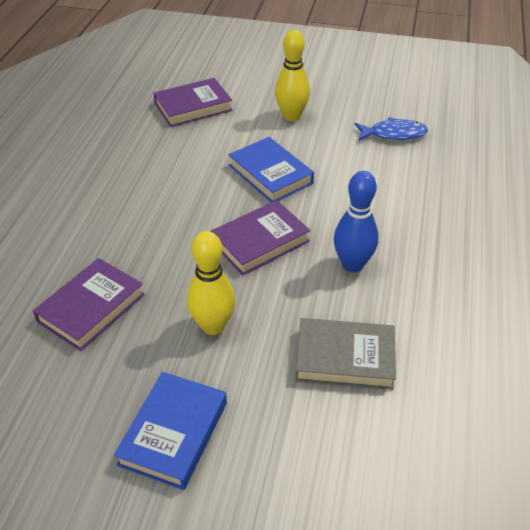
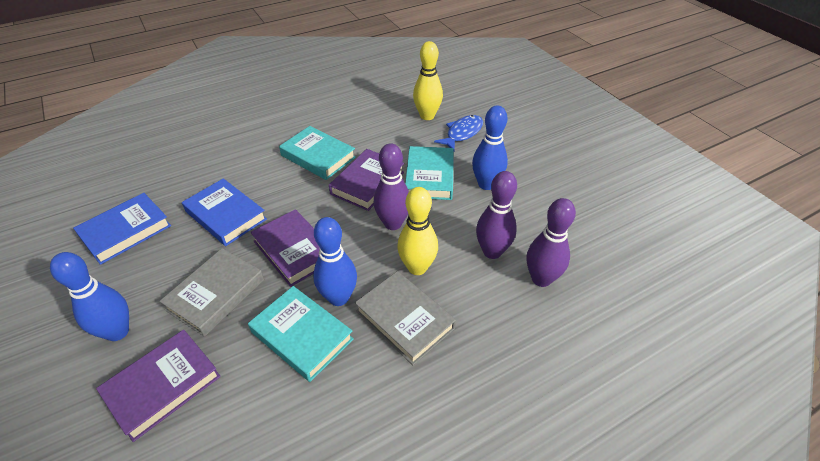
blue bowling pin: 1 -> 3
grey book: 1 -> 2
purple bowling pin: 0 -> 3
turquoise book: 0 -> 3

